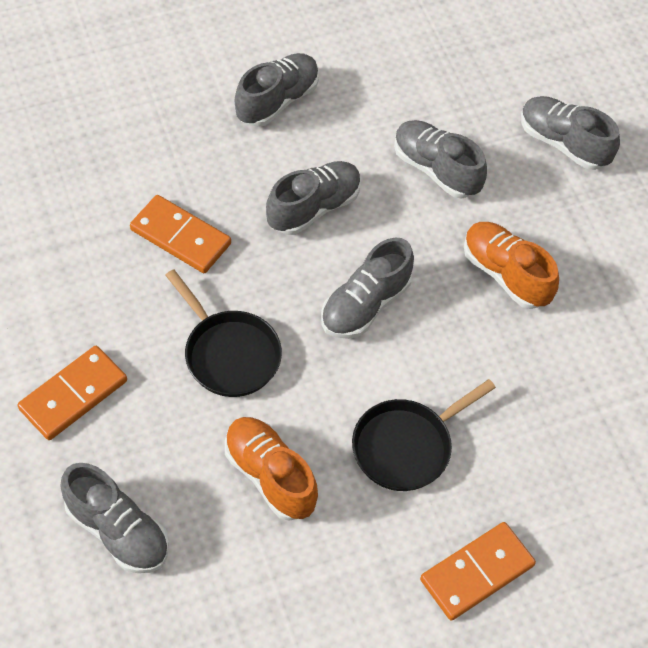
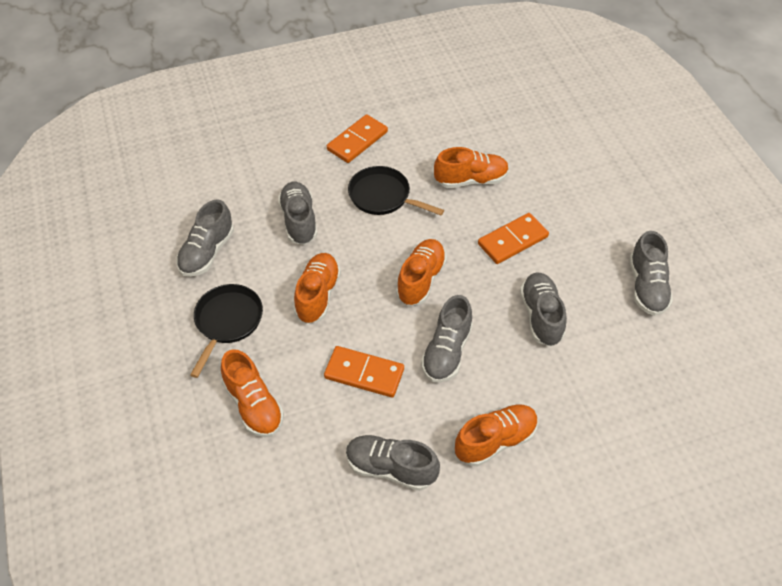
orange shoe: 2 -> 5

